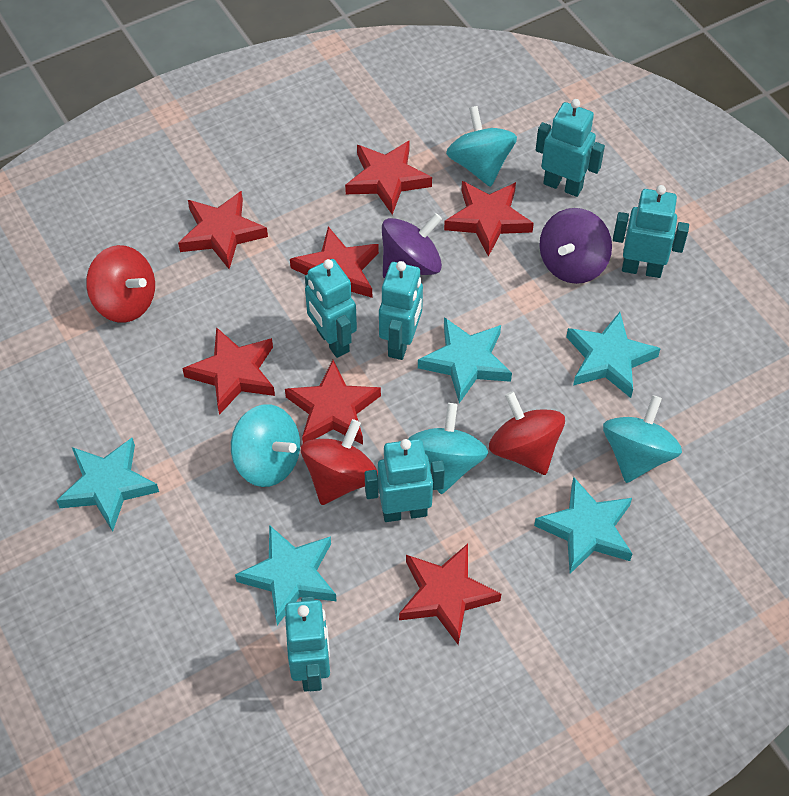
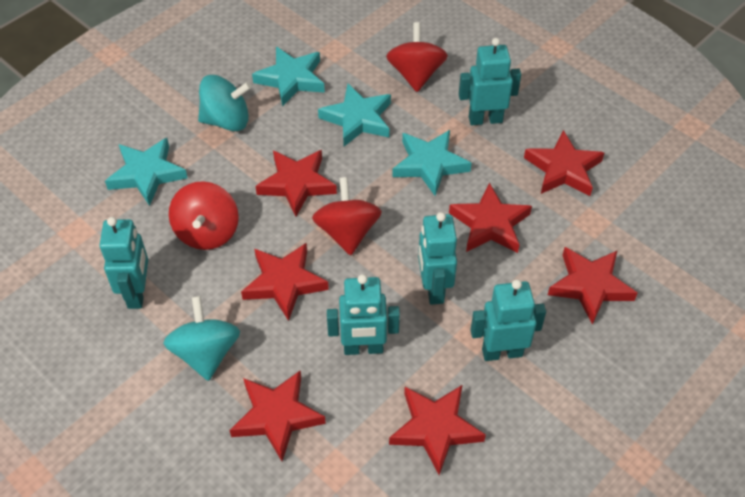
purple spinning top: 2 -> 0
turquoise robot: 6 -> 5
turquoise spinning top: 4 -> 2
turquoise star: 5 -> 4

